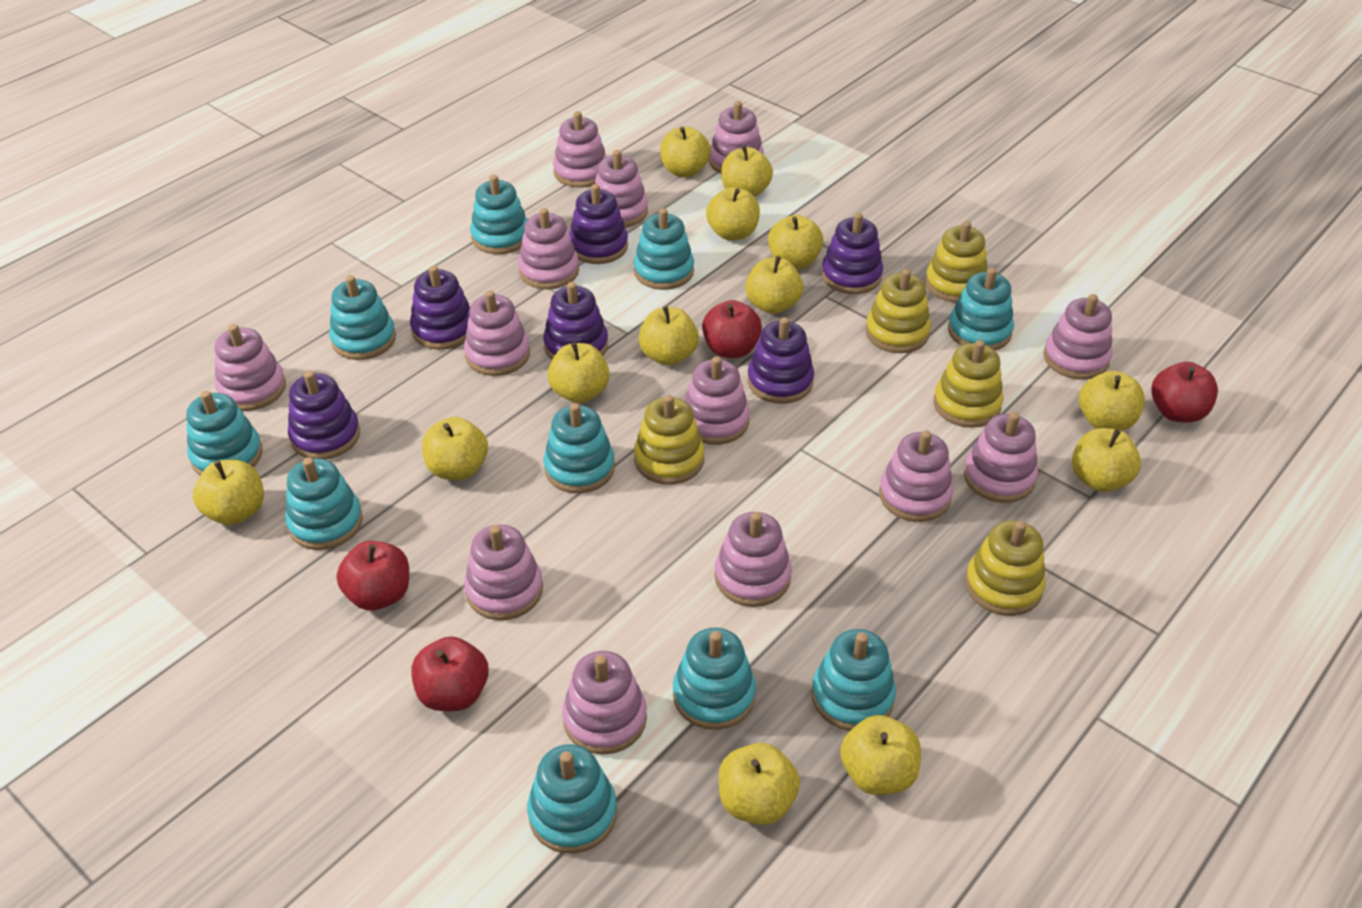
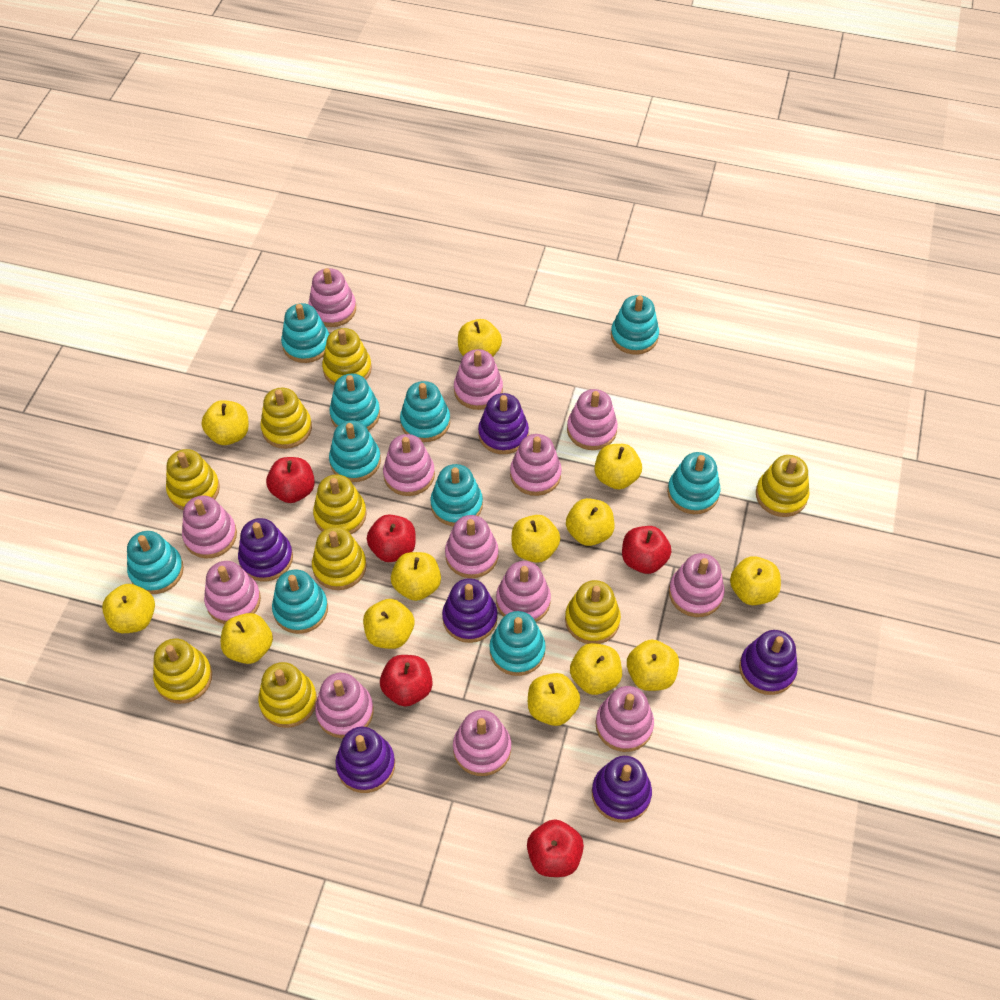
red apple: 4 -> 5
yellow stacking toy: 5 -> 9

